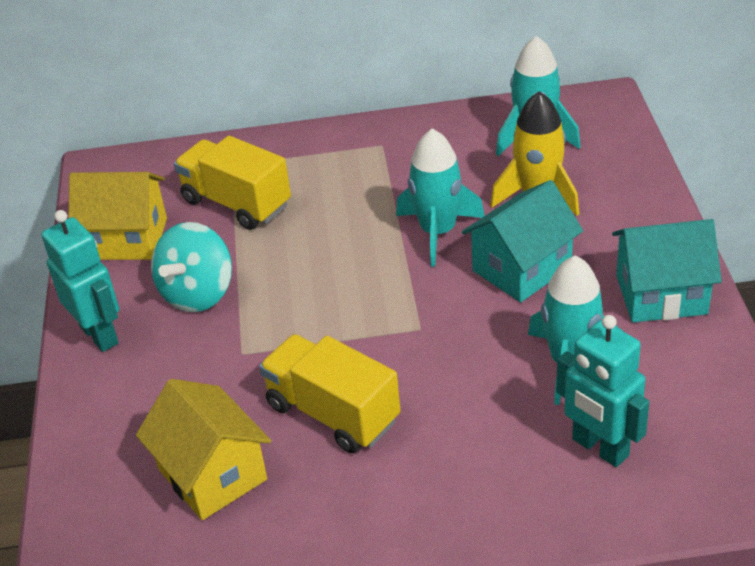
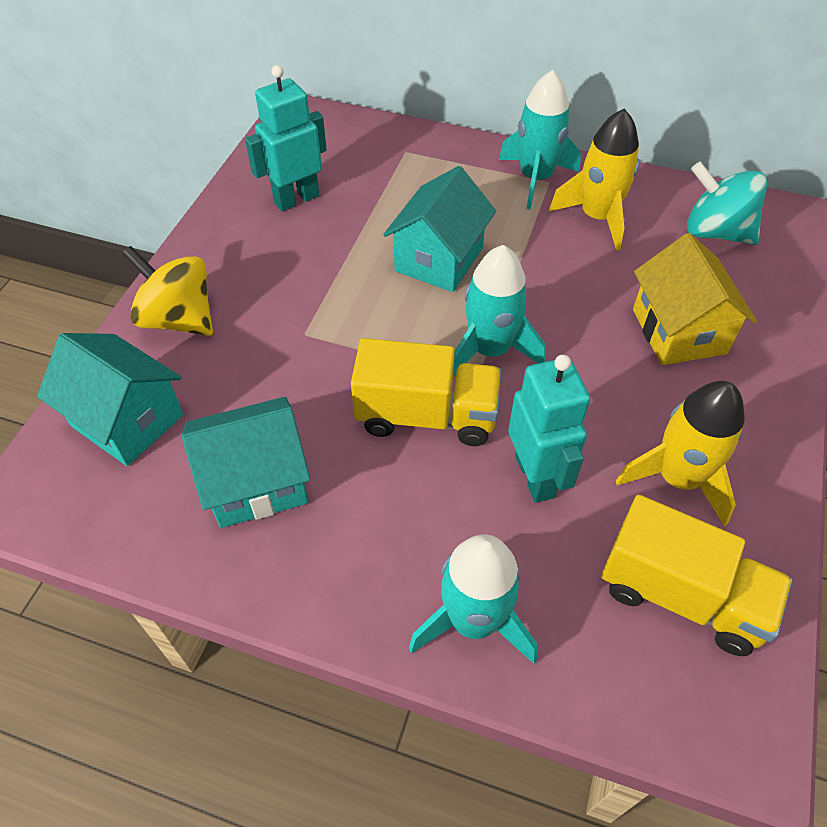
turquoise house: 2 -> 3
yellow house: 2 -> 1
yellow rocket: 1 -> 2
yellow spinning top: 0 -> 1

